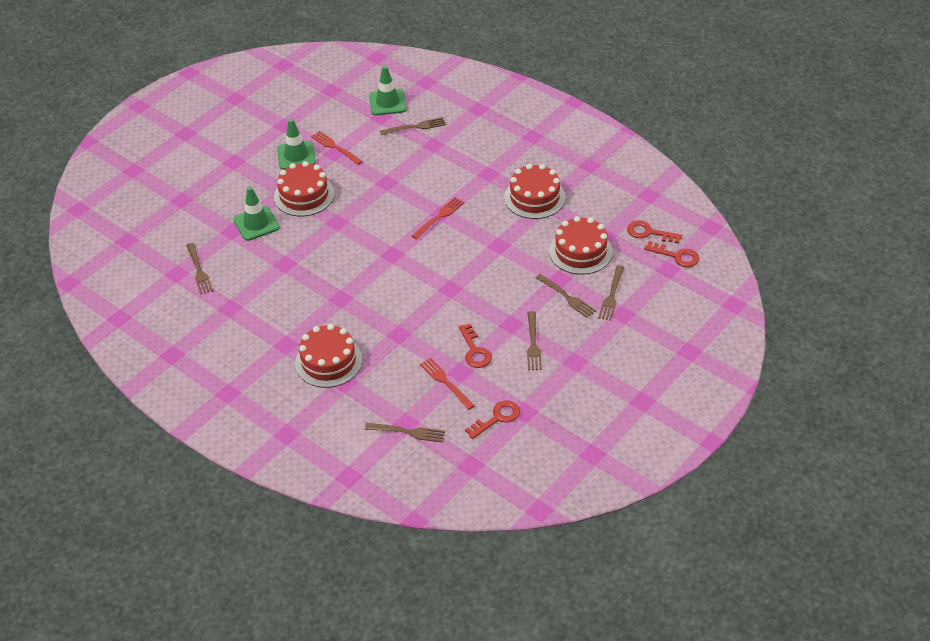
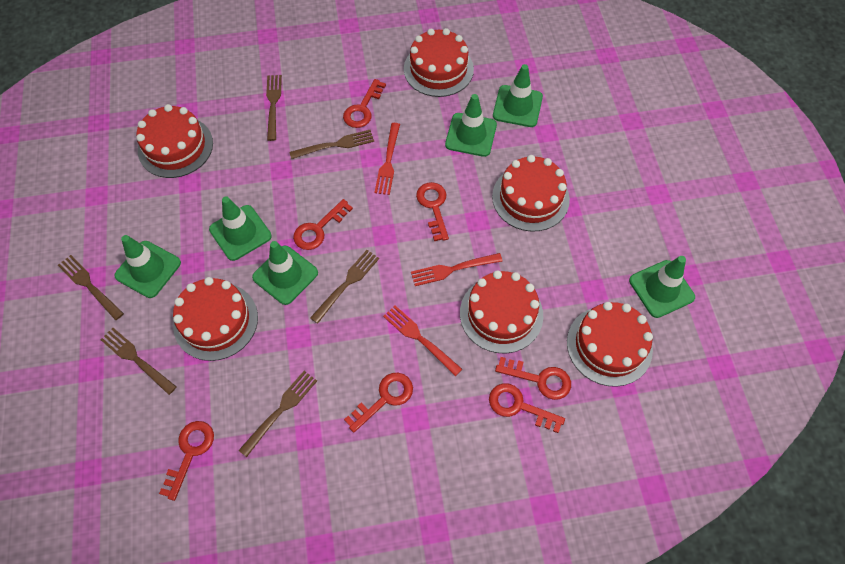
green traffic cone: 3 -> 6
red cake: 4 -> 6
red key: 4 -> 7

